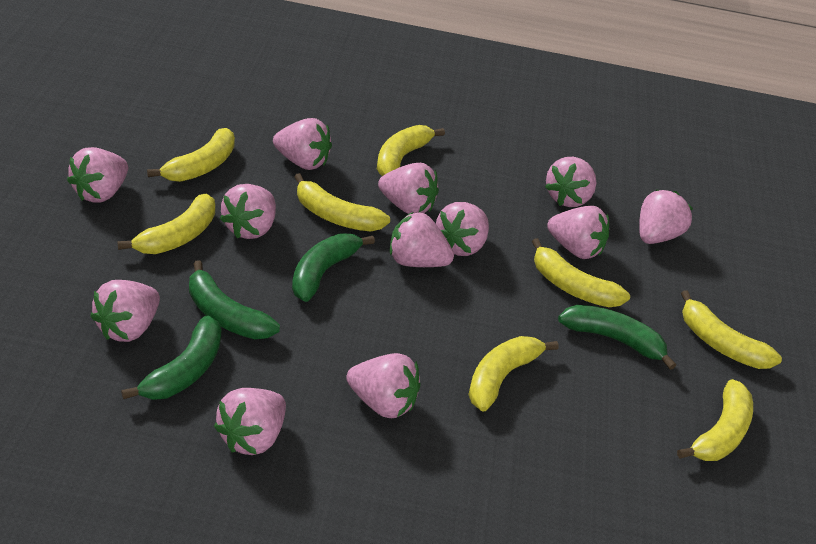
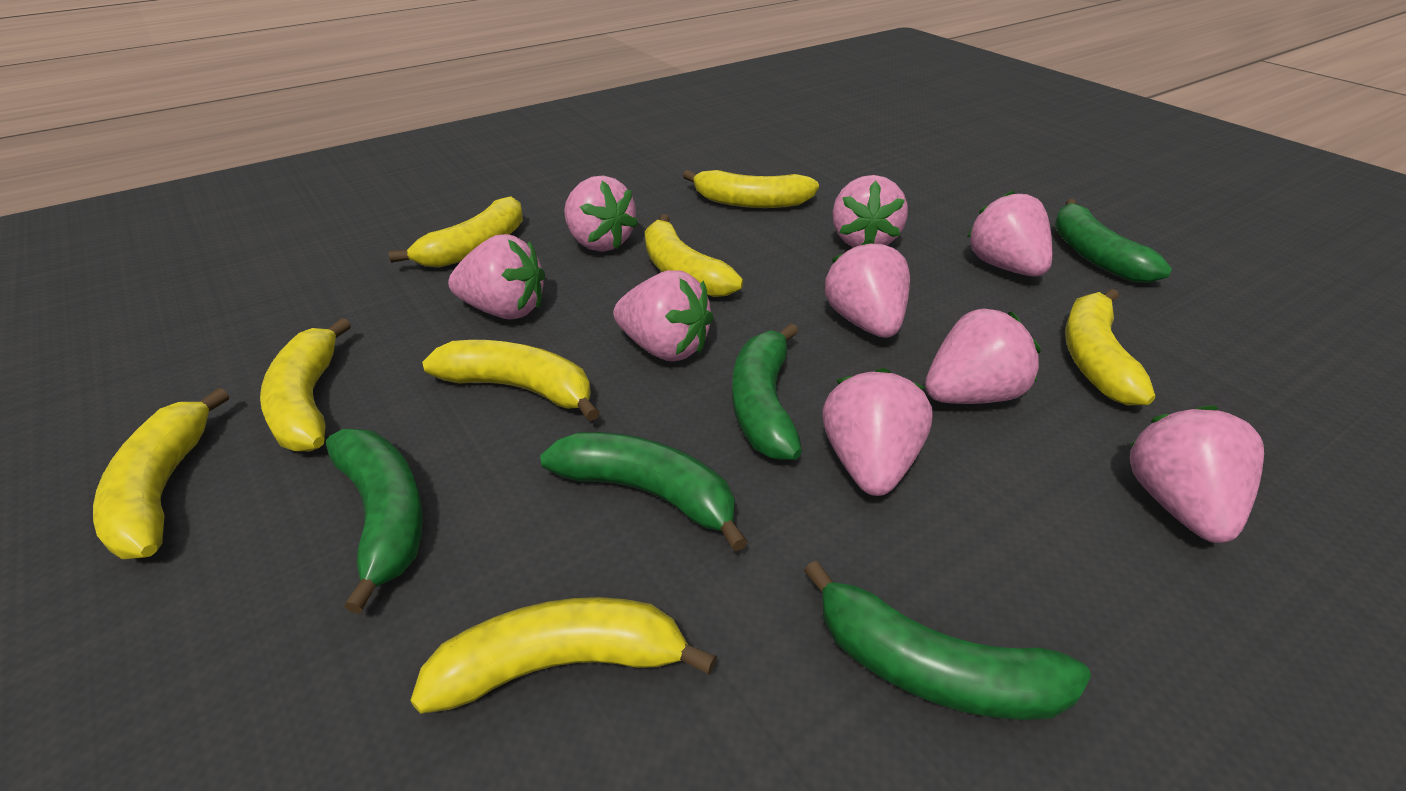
green banana: 4 -> 5
pink strawberry: 12 -> 9

